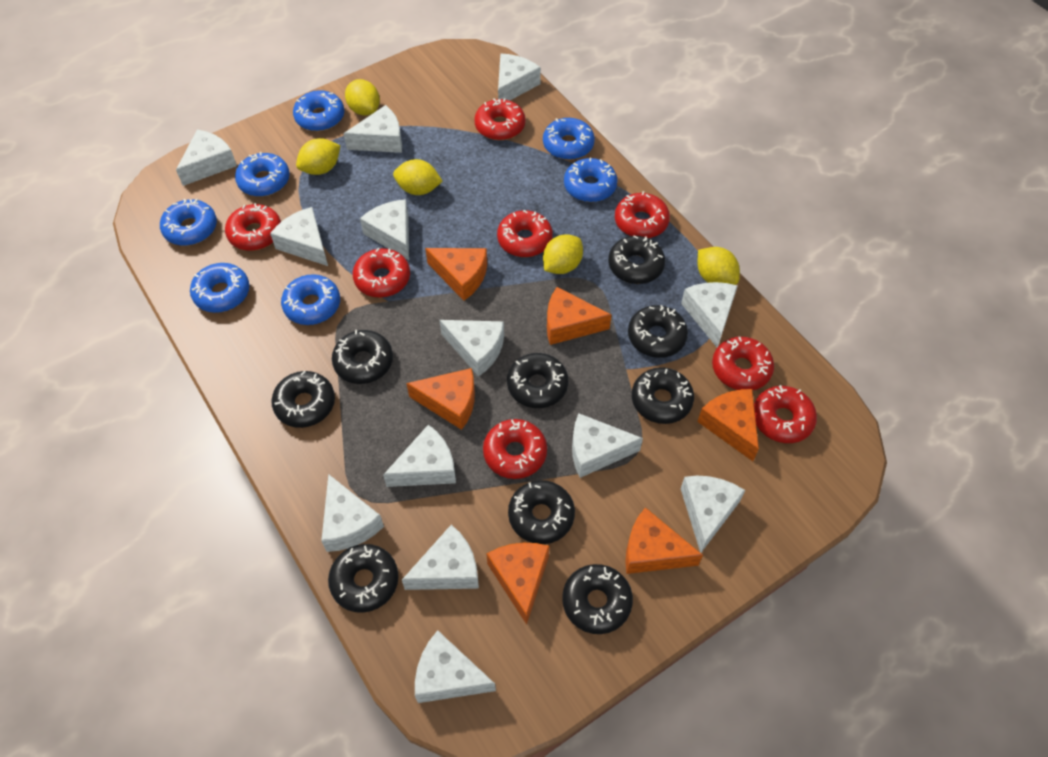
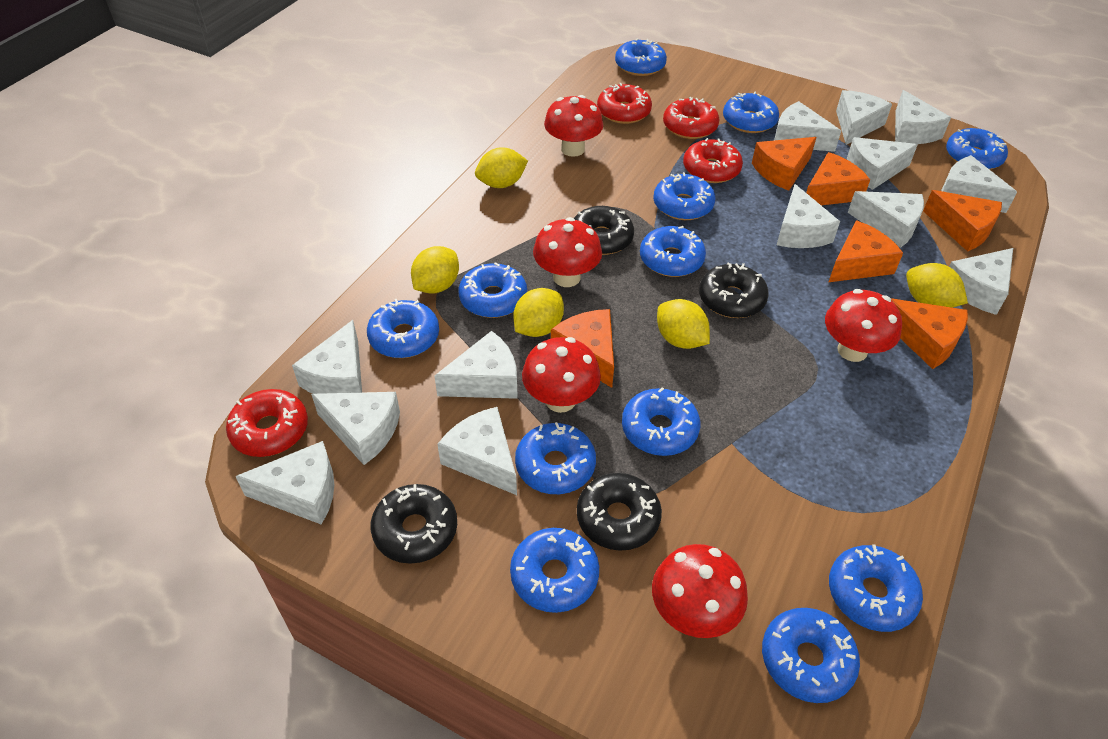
black donut: 9 -> 4
blue donut: 7 -> 12
red donut: 8 -> 4
red mushroom: 0 -> 5

